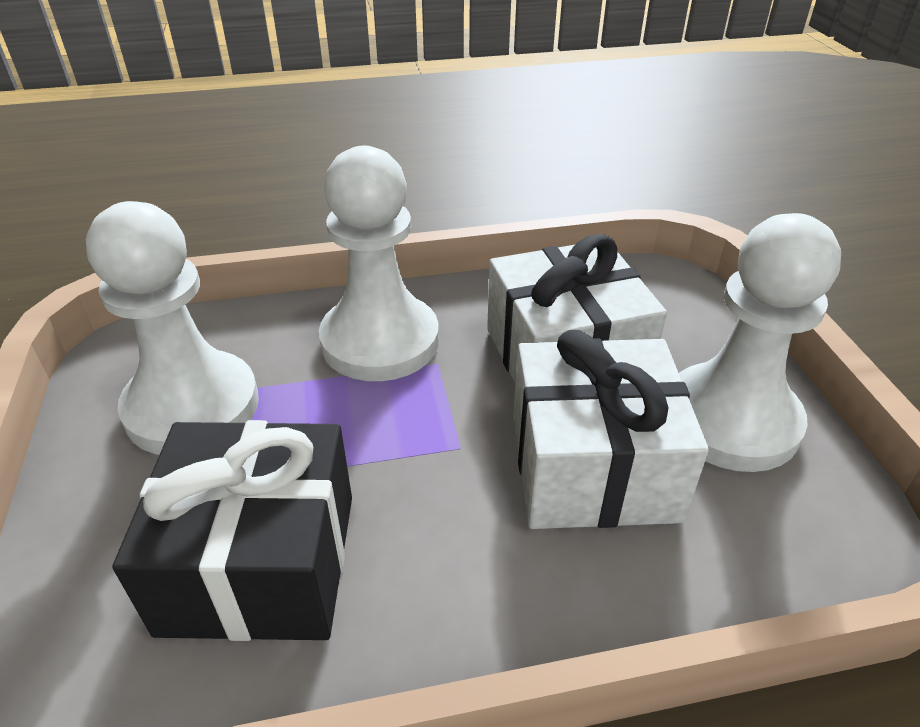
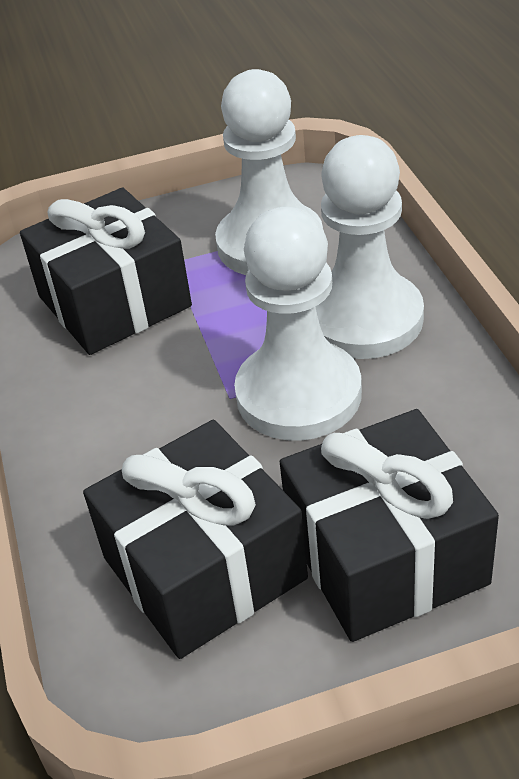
black gift: 1 -> 3
white gift: 2 -> 0

